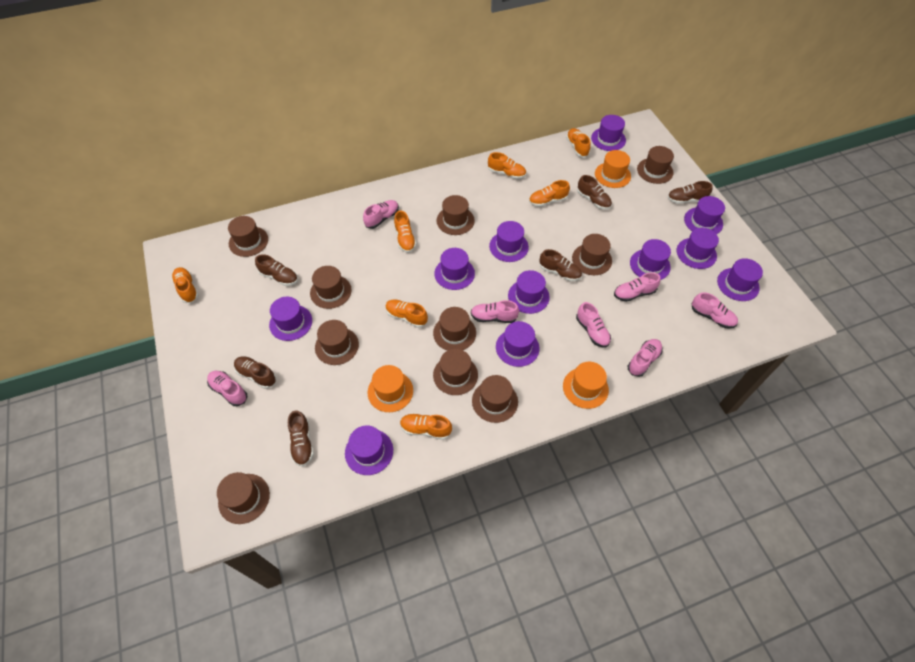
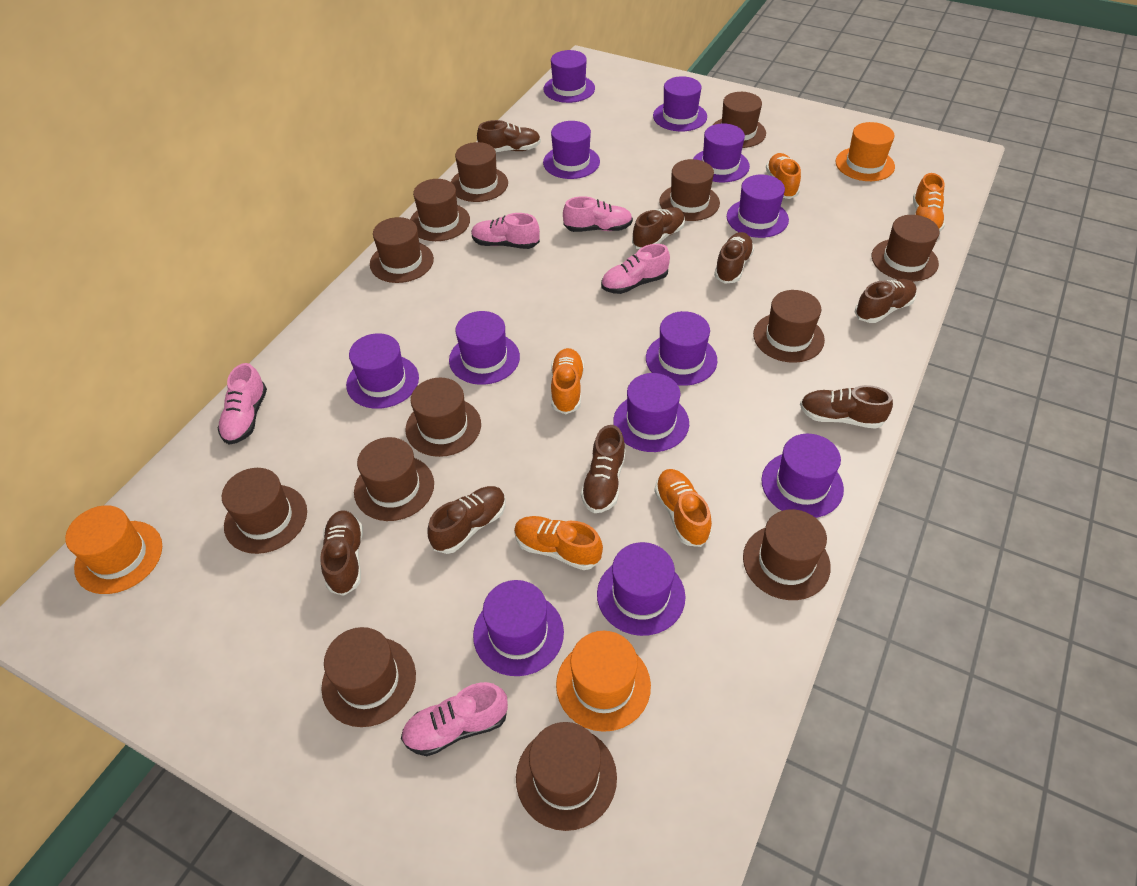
brown hat: 10 -> 13
brown shoe: 6 -> 8
orange shoe: 7 -> 5
pink shoe: 7 -> 5
purple hat: 11 -> 12

